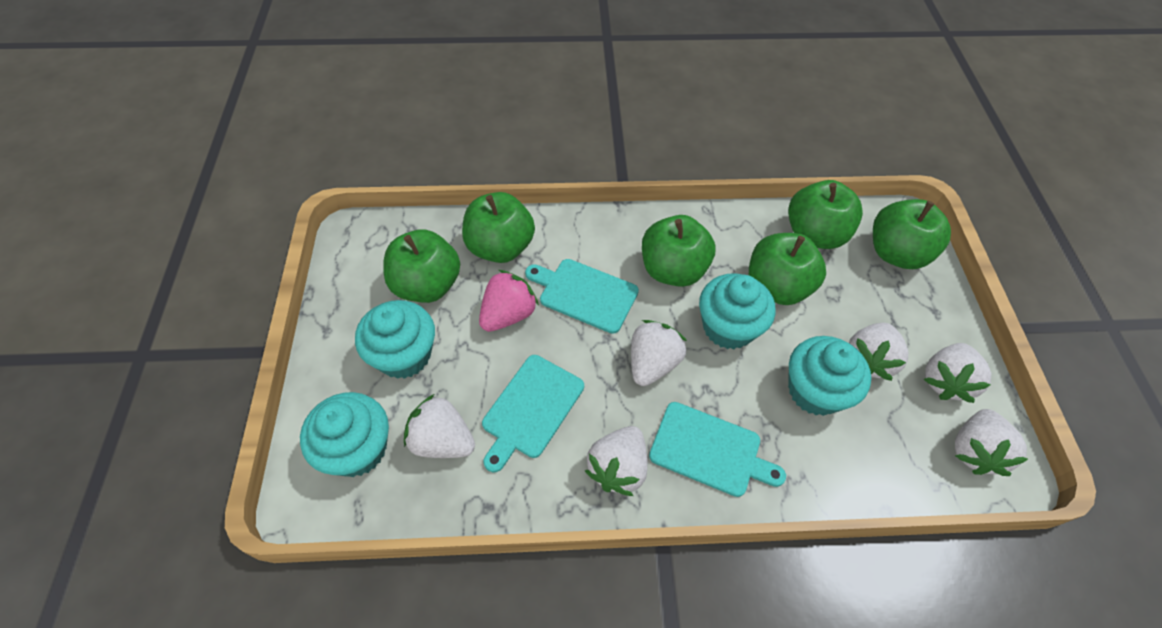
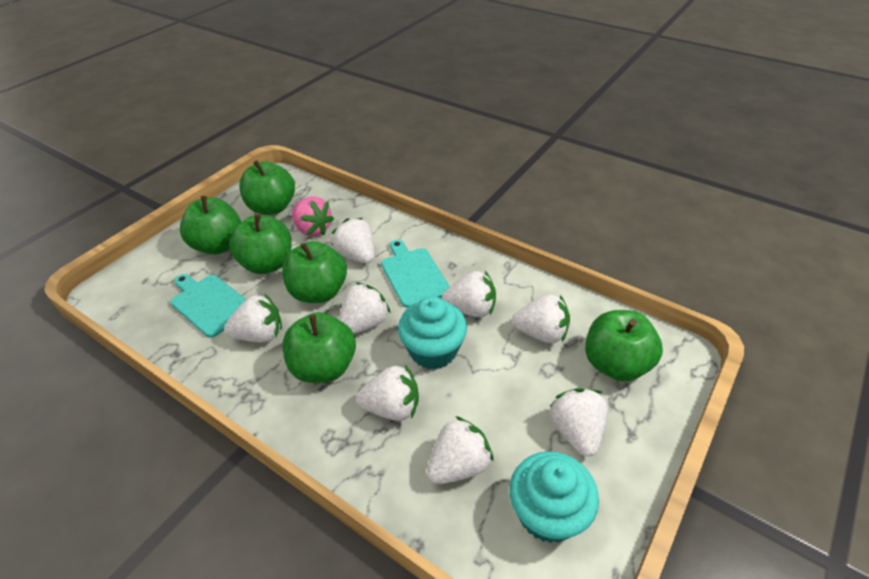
turquoise cupcake: 4 -> 2
turquoise cutting board: 3 -> 2
white strawberry: 6 -> 8

